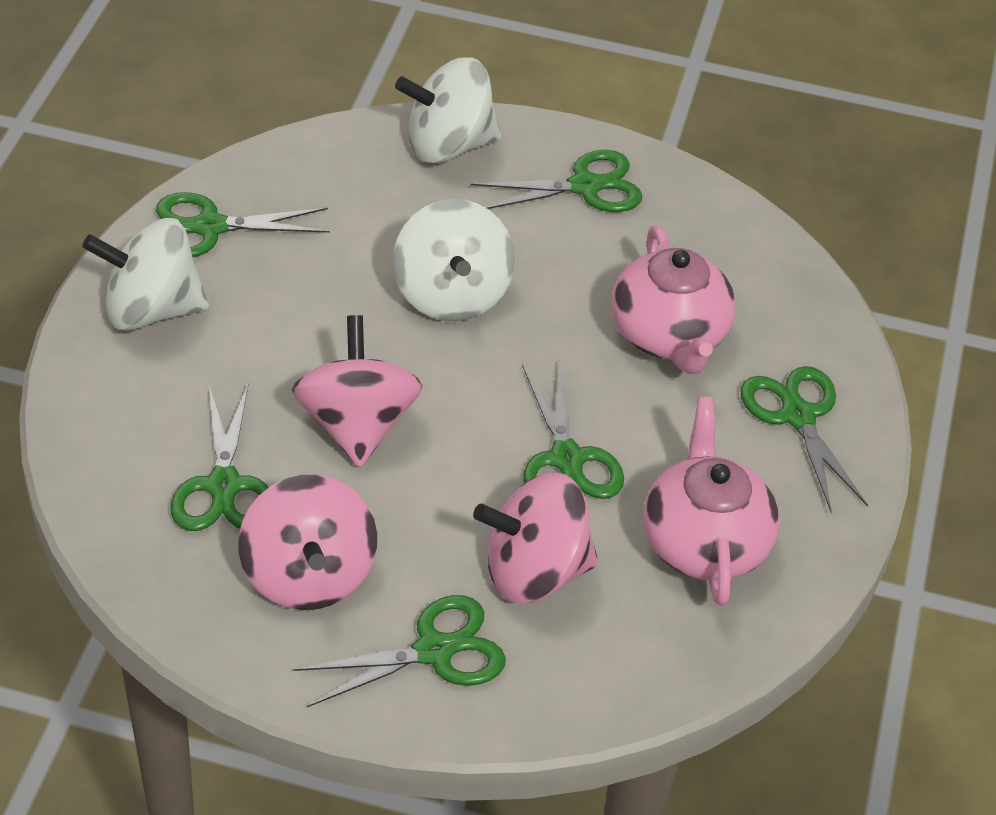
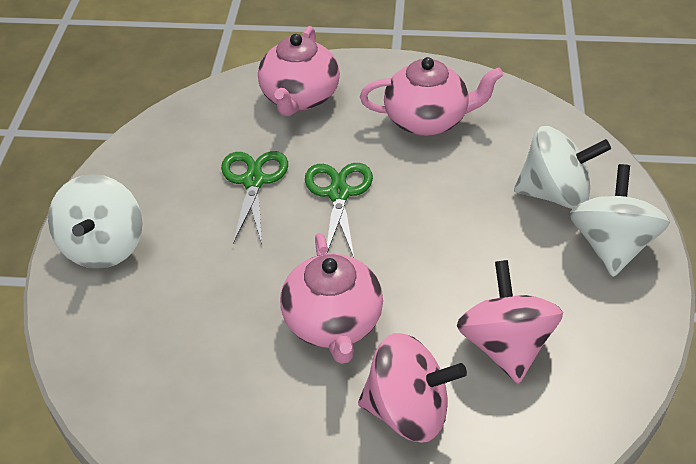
green scissors: 6 -> 2
pink spinning top: 3 -> 2
pink teapot: 2 -> 3

